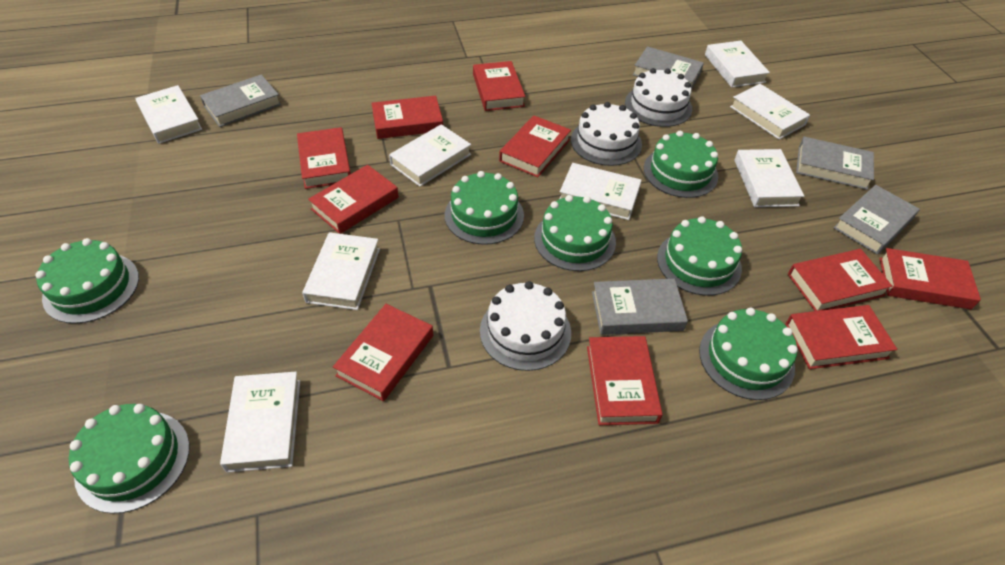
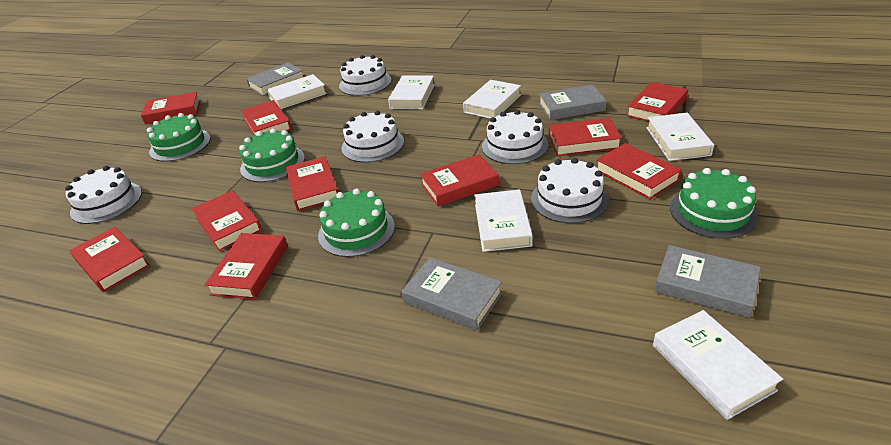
green cake: 7 -> 4
grey book: 5 -> 4
white book: 8 -> 6
white cake: 3 -> 5

